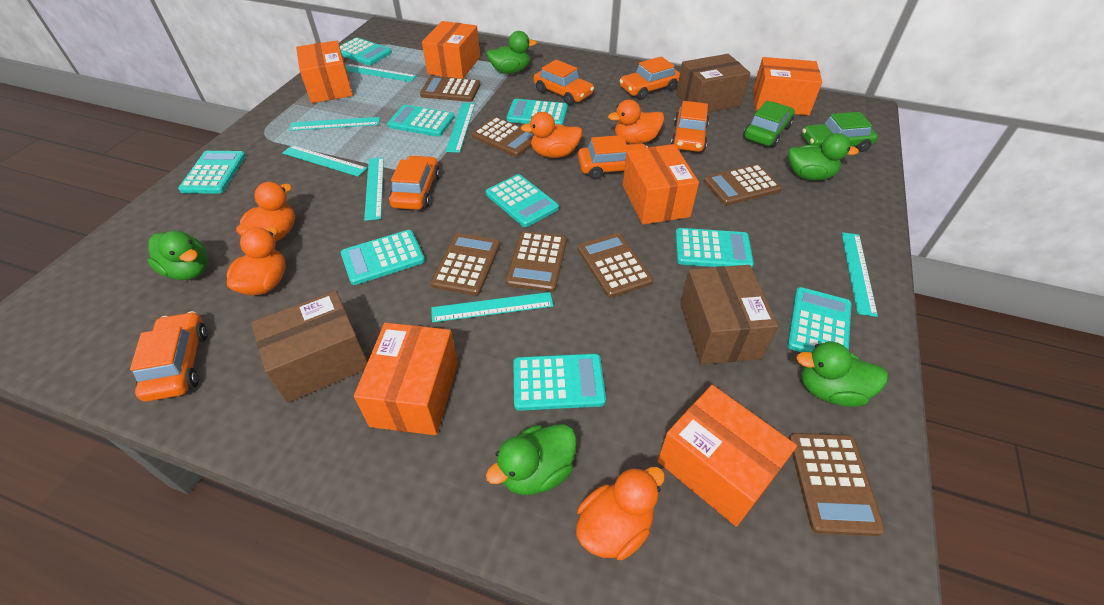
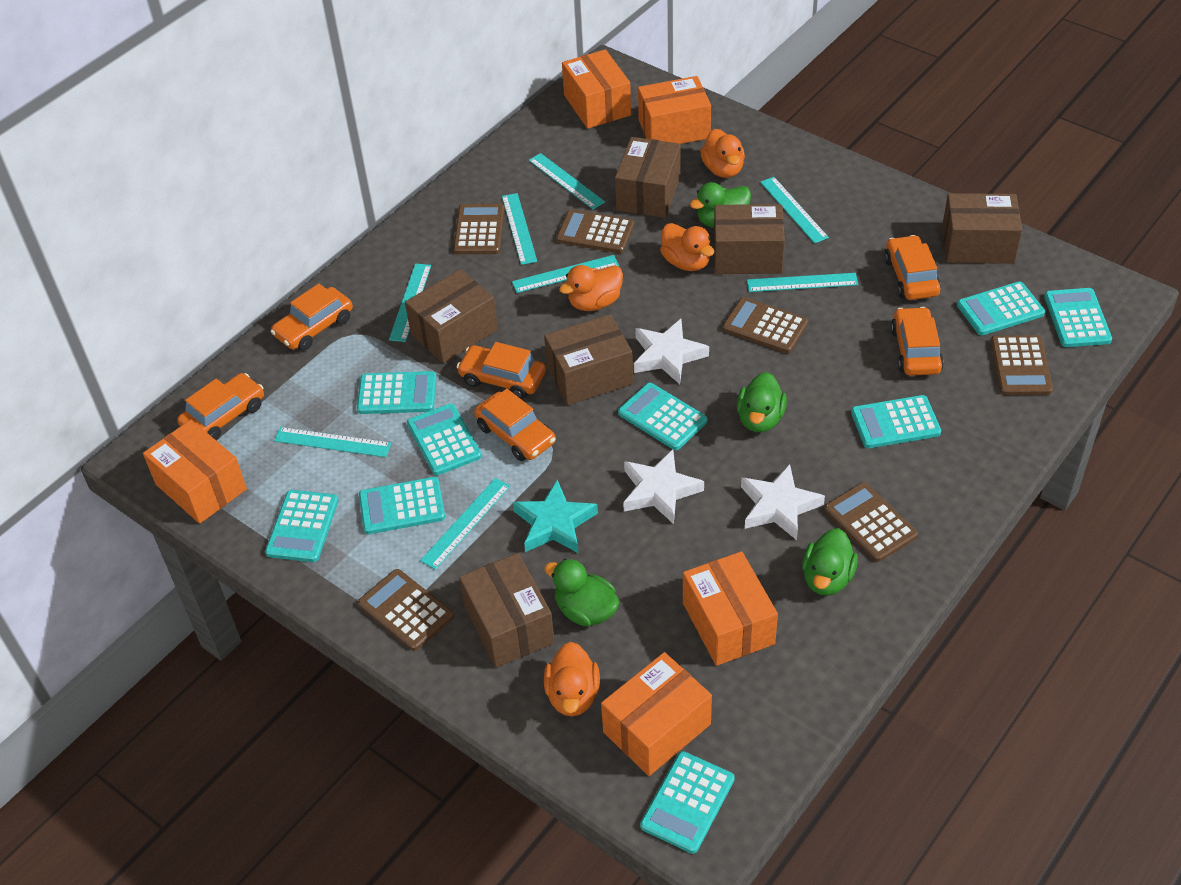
brown box: 3 -> 6
brown calculator: 7 -> 6
green car: 2 -> 0
green duck: 5 -> 4
orange box: 6 -> 5
orange duck: 5 -> 4
turquoise ruler: 7 -> 8
turquoise star: 0 -> 1
white star: 0 -> 3

